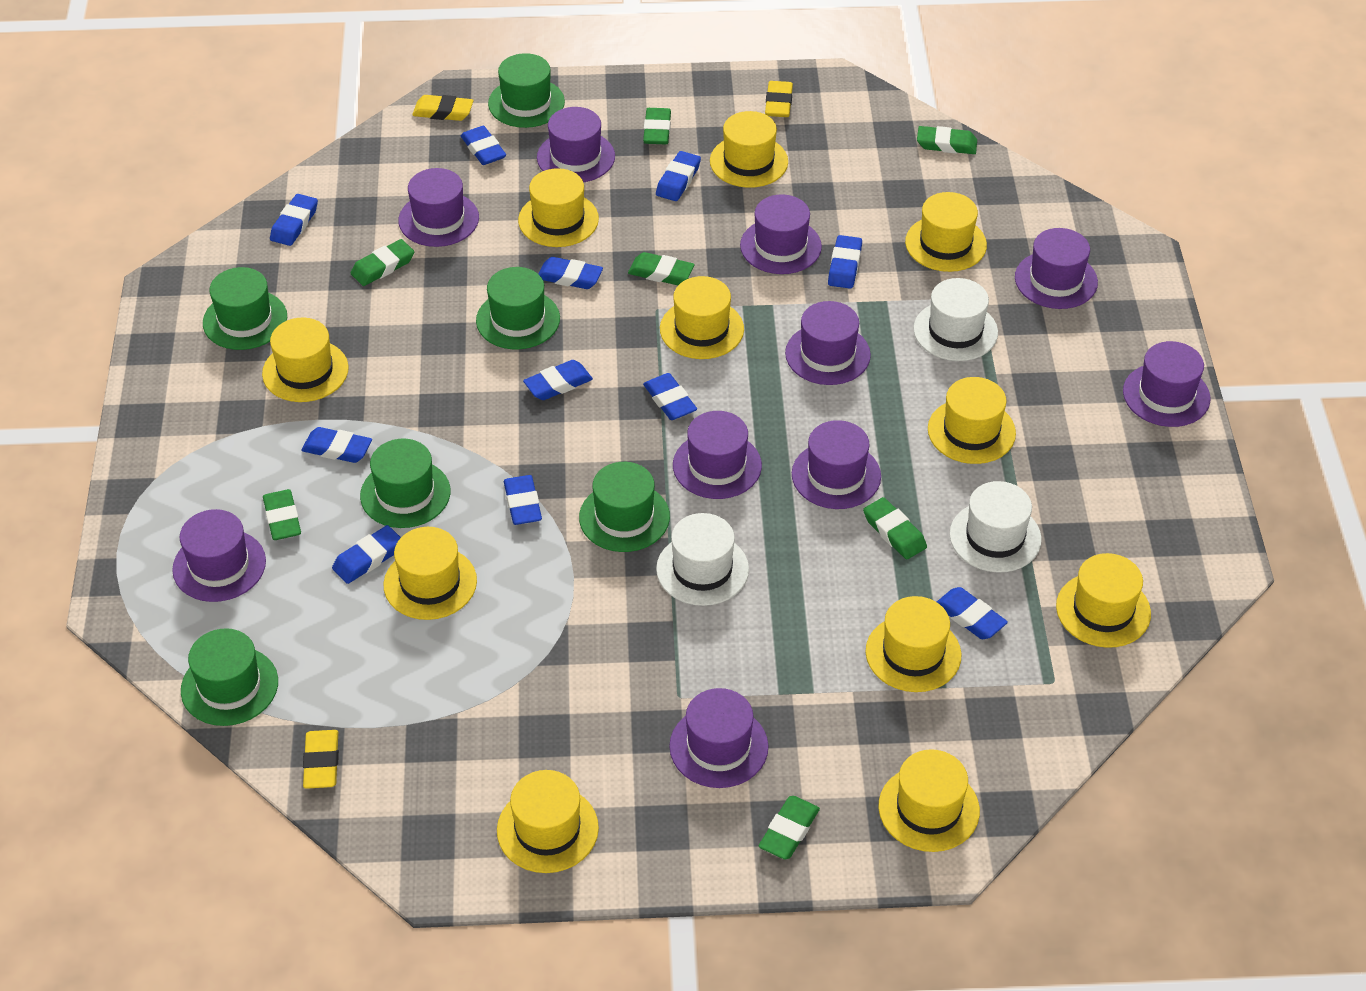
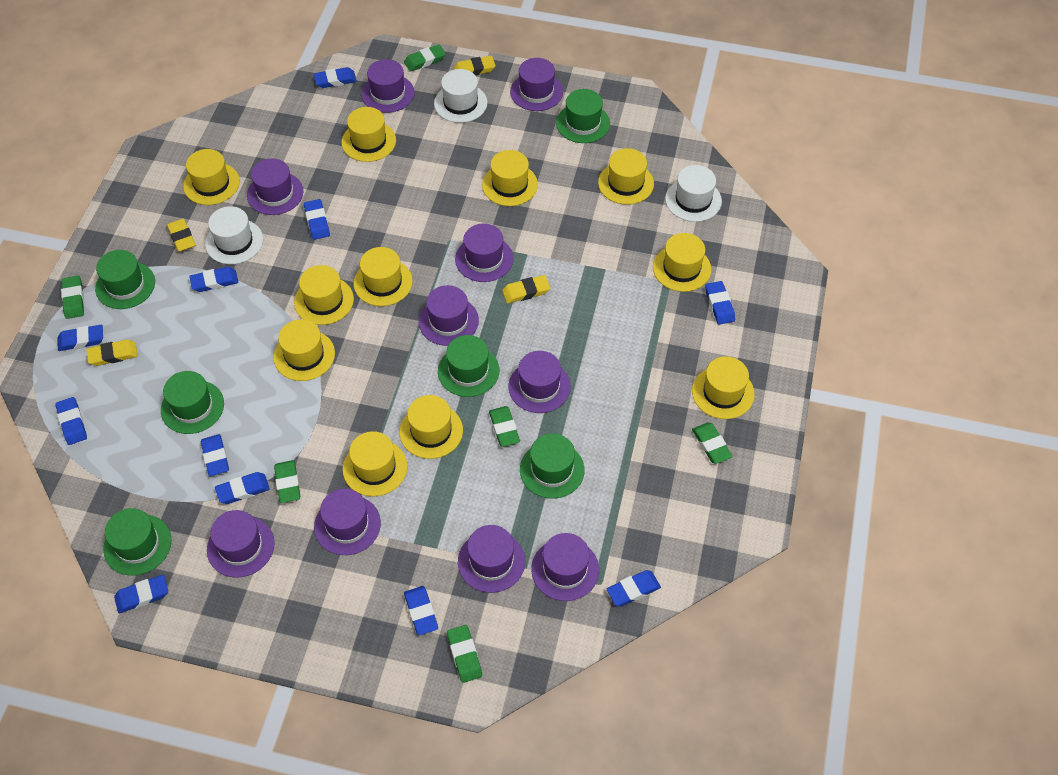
green eraser: 7 -> 6
yellow eraser: 3 -> 4

